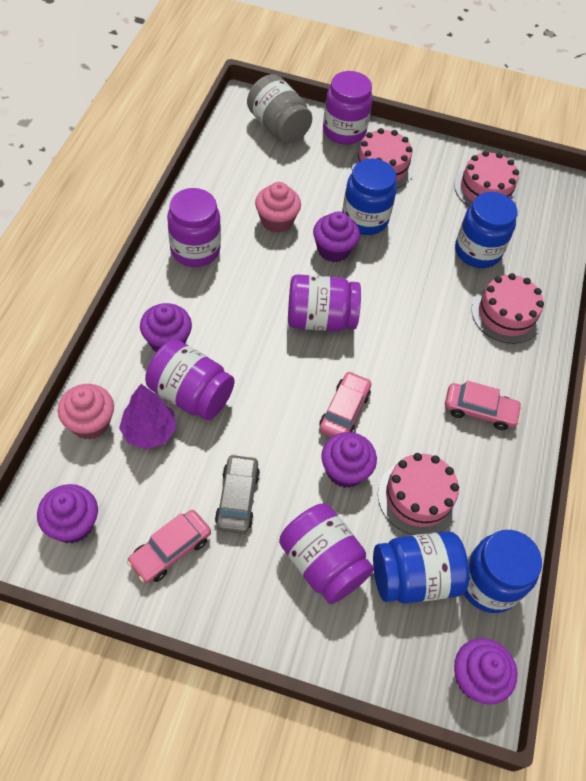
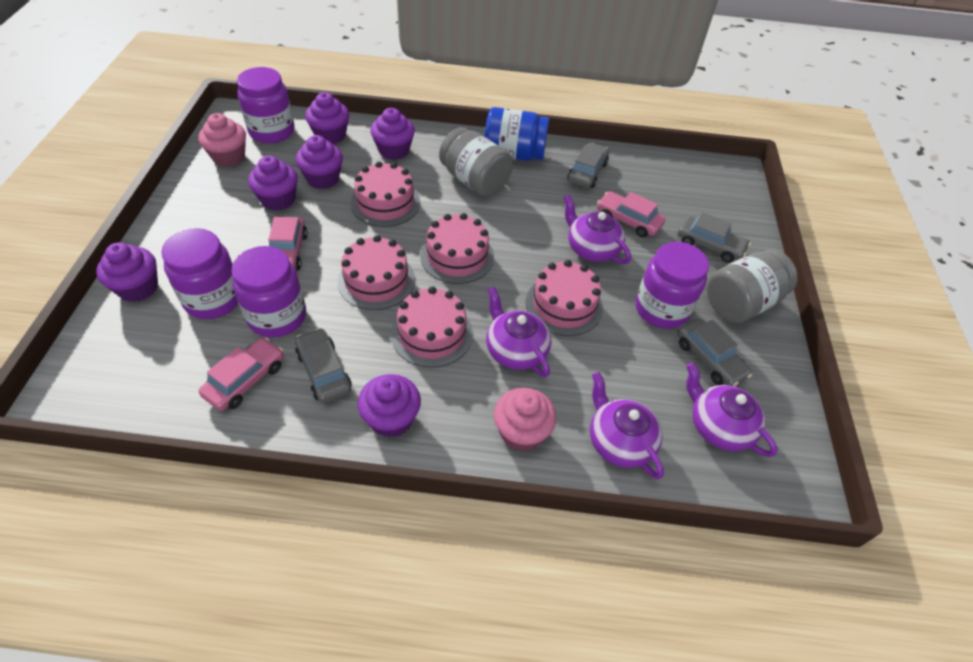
blue jar: 4 -> 1
grey car: 1 -> 4
grey jar: 1 -> 2
pink cake: 4 -> 5
purple cupcake: 5 -> 6
purple jar: 5 -> 4
purple teapot: 0 -> 4
purple tree: 1 -> 0

